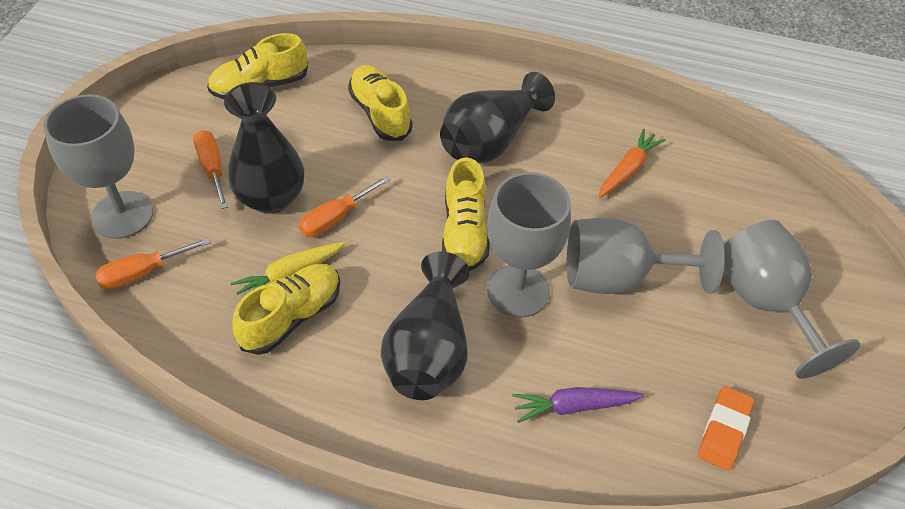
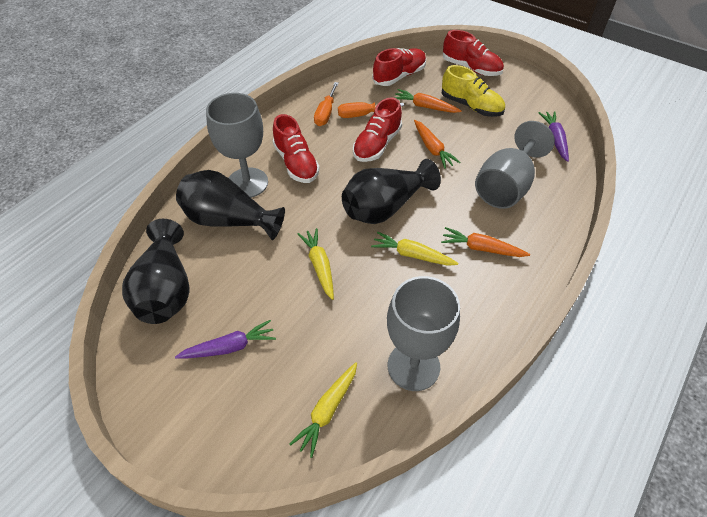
grey goblet: 4 -> 3
orange carrot: 1 -> 3
orange eraser: 1 -> 0
orange screwdriver: 3 -> 2
purple carrot: 1 -> 2
red shoe: 0 -> 4
yellow carrot: 1 -> 3
yellow shoe: 4 -> 1

